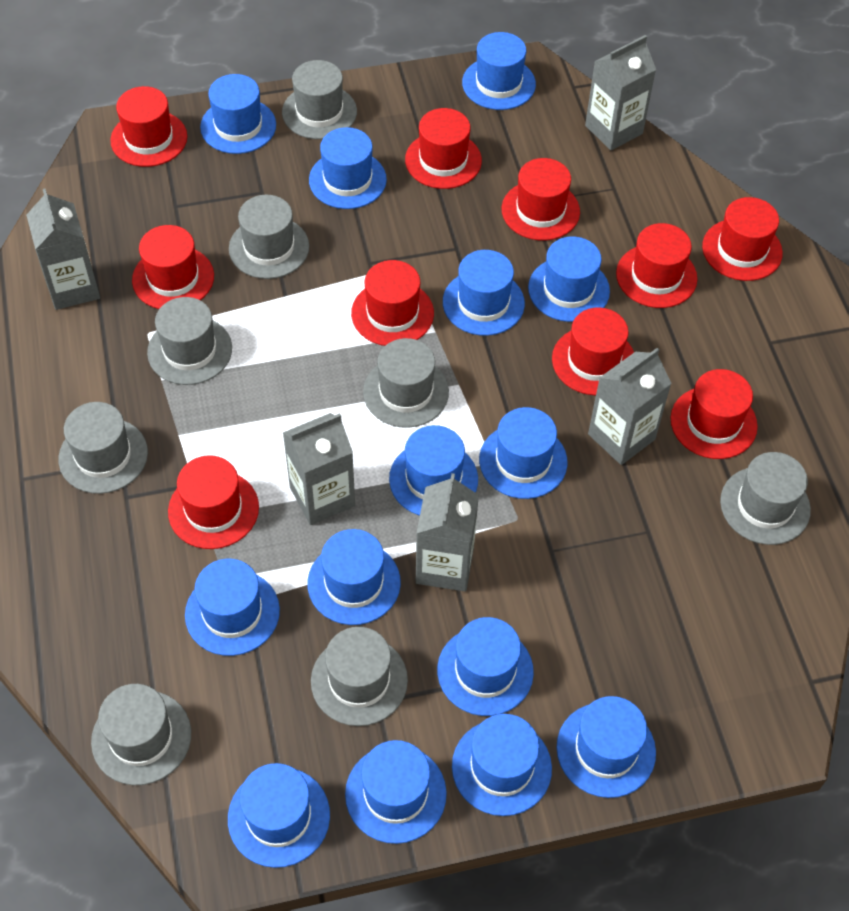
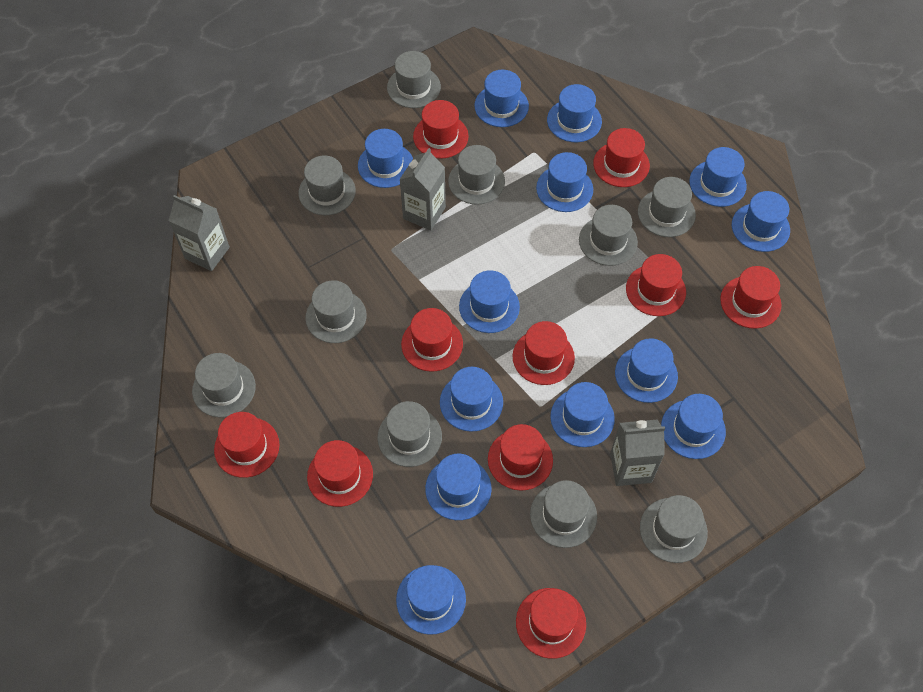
blue hat: 14 -> 13
grey carton: 5 -> 3
grey hat: 8 -> 10

